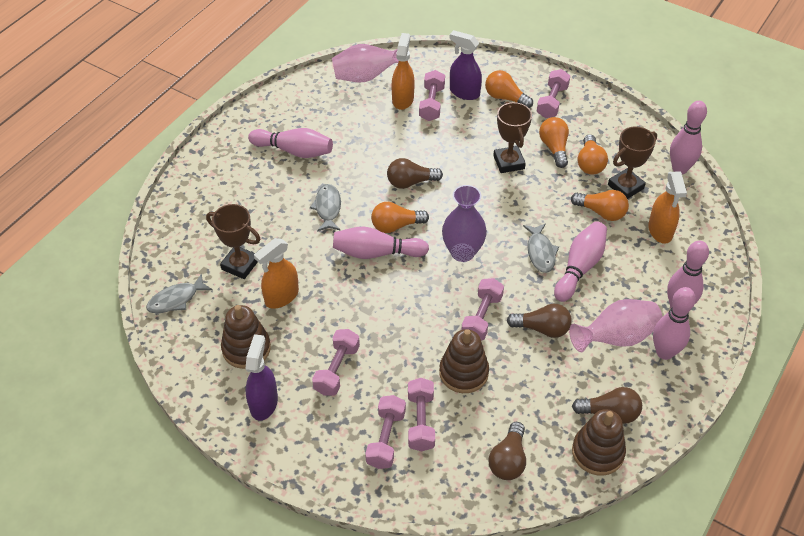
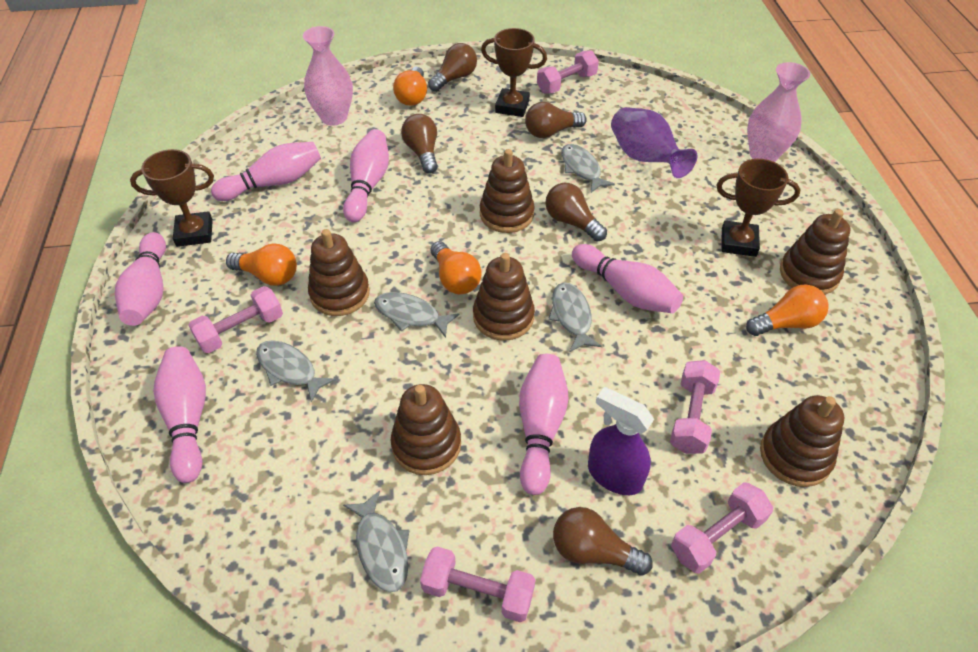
brown light bulb: 4 -> 5
brown stacking toy: 3 -> 6
grey fish: 3 -> 5
orange light bulb: 5 -> 4
orange spray bottle: 3 -> 0
pink dumbbell: 6 -> 5
purple spray bottle: 2 -> 1

